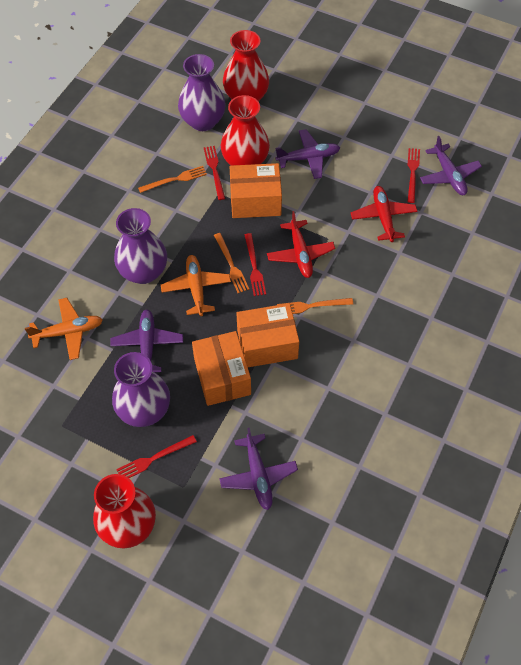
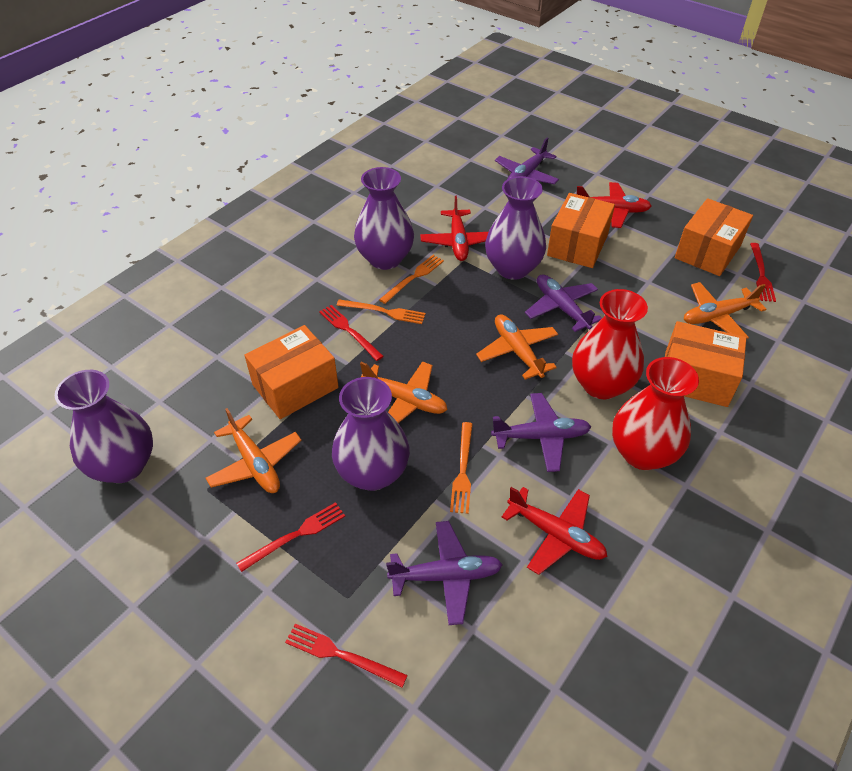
orange box: 3 -> 4
orange plane: 2 -> 4
purple vase: 3 -> 4
red plane: 2 -> 3
red vase: 3 -> 2

